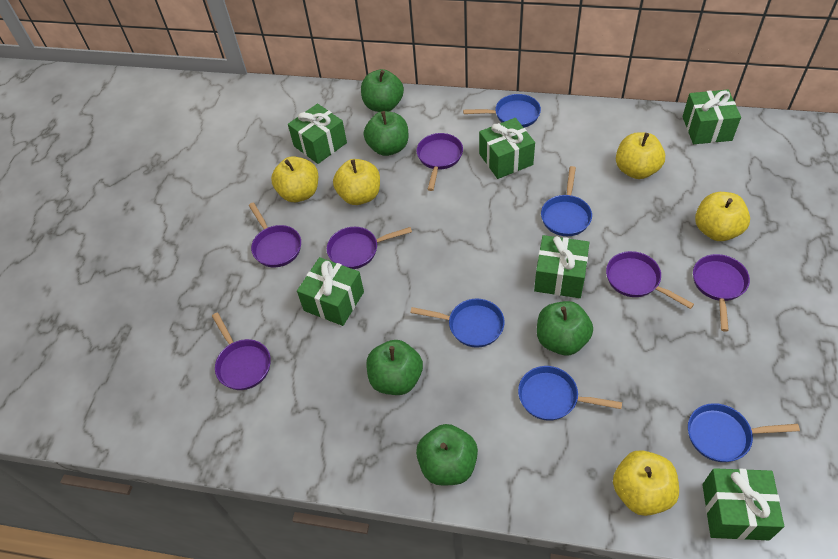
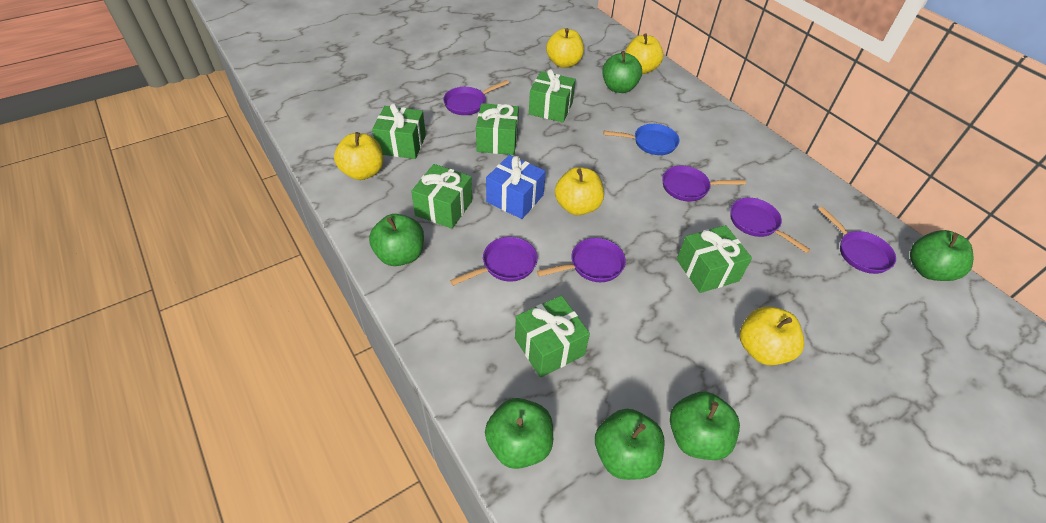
blue gift: 0 -> 1
blue pan: 5 -> 1
green apple: 5 -> 6

